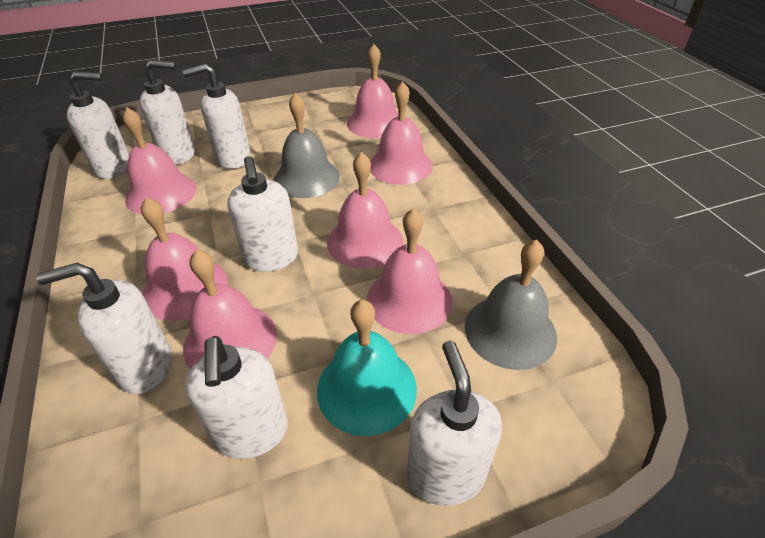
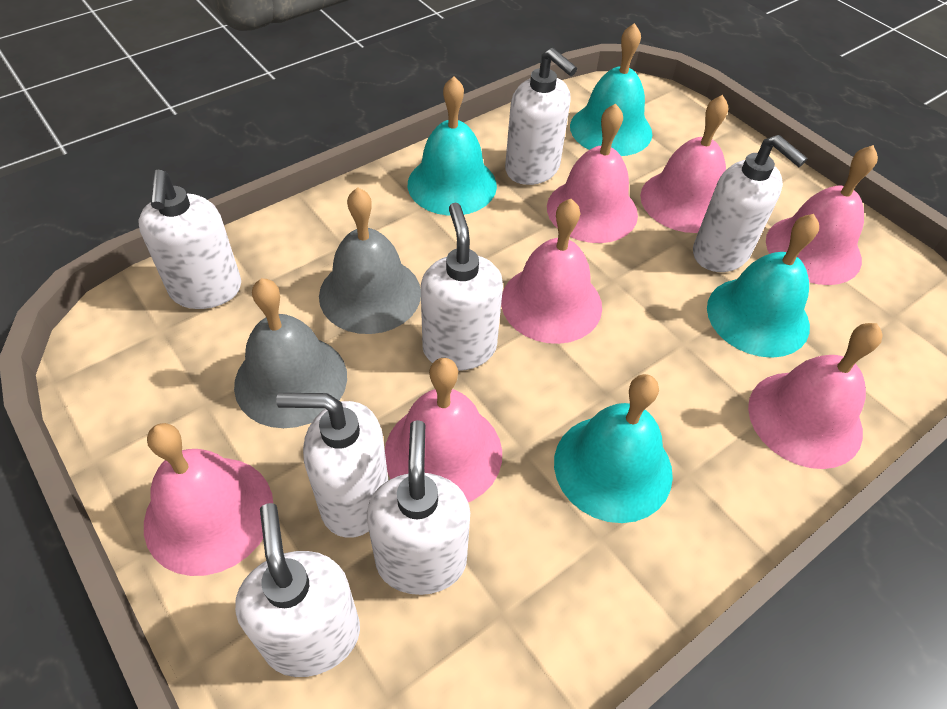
turquoise bell: 1 -> 4

